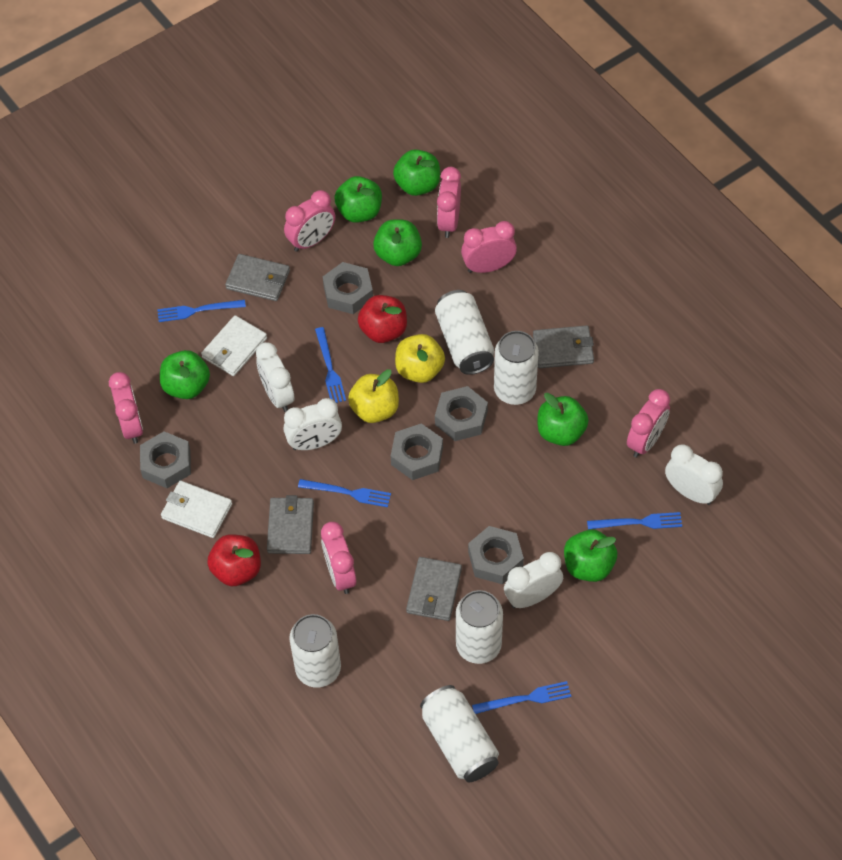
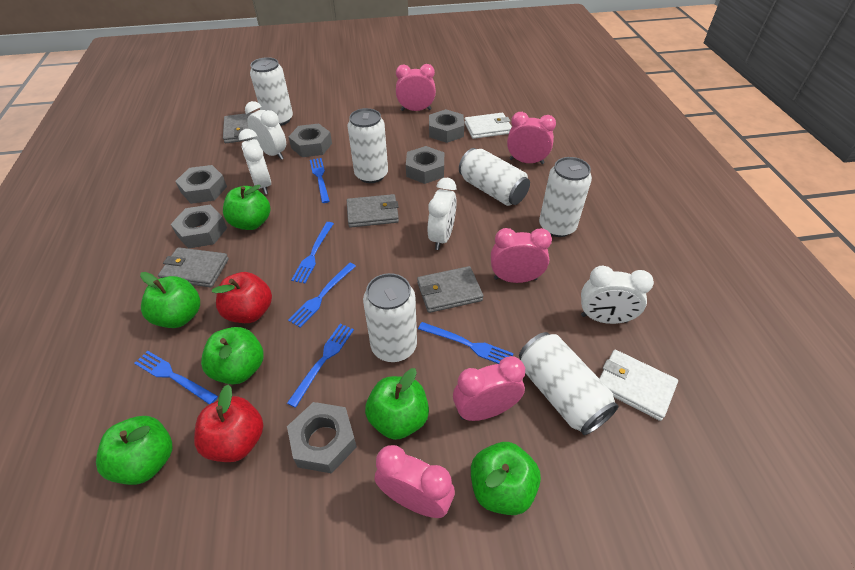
blue fork: 5 -> 6
grey nut: 5 -> 6
pink clock: 6 -> 5
white can: 5 -> 6
yellow apple: 2 -> 0

